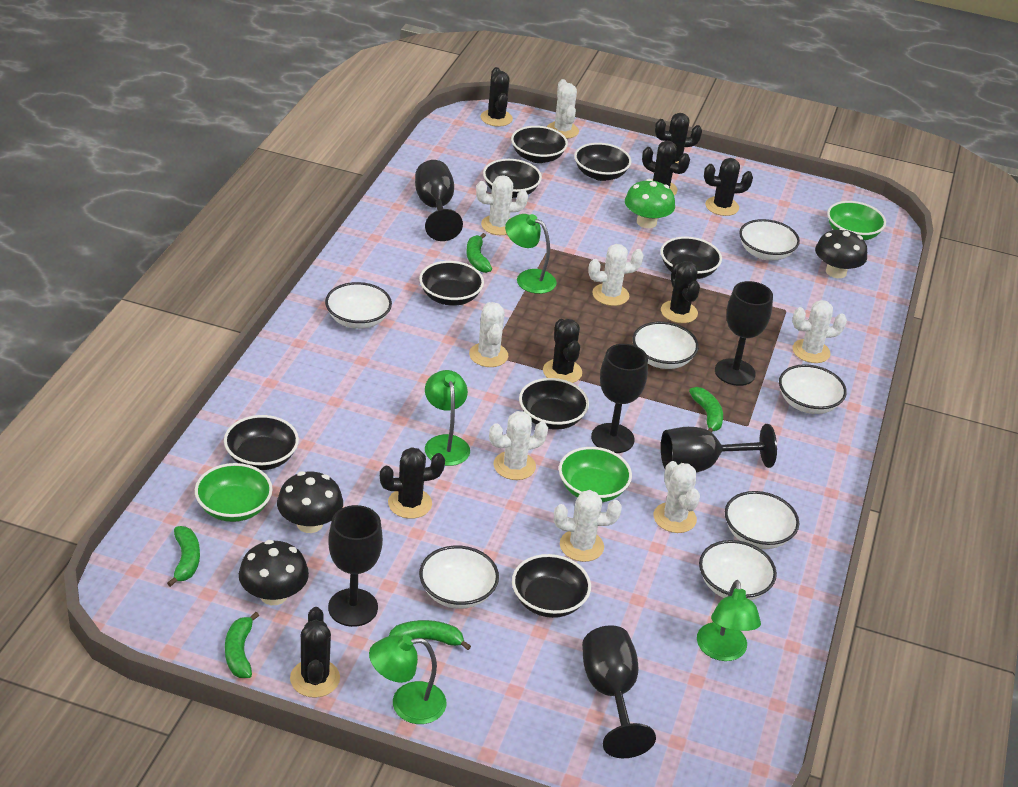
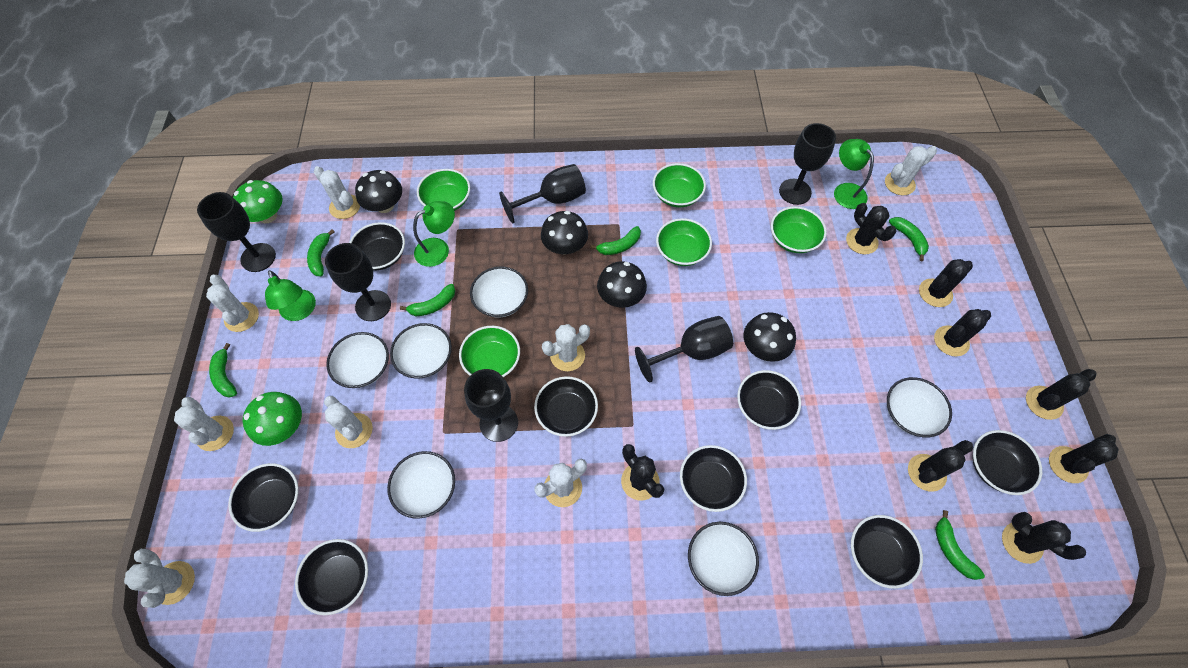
black mushroom: 3 -> 4
green banana: 5 -> 6
green bowl: 3 -> 5
green lamp: 4 -> 3
green mushroom: 1 -> 2
white bowl: 7 -> 6

